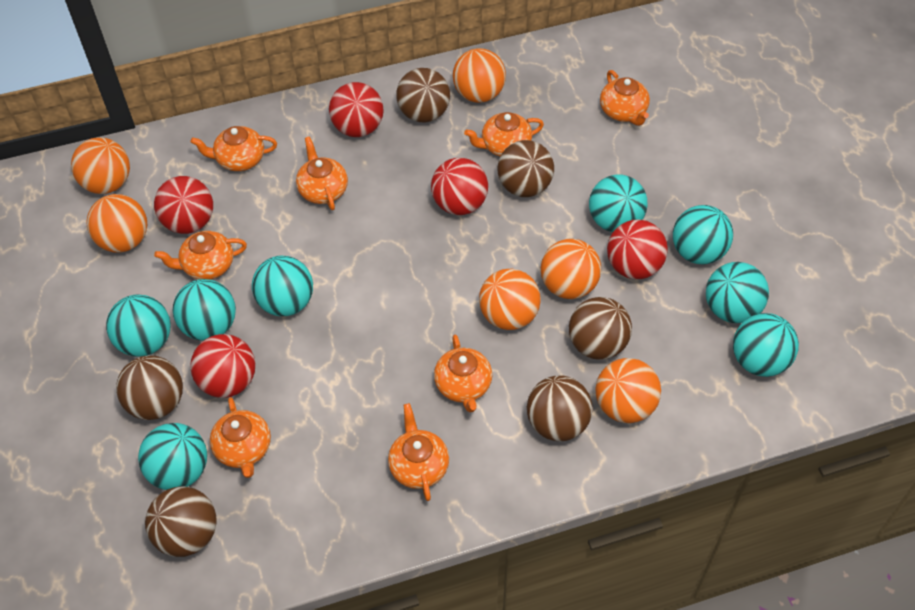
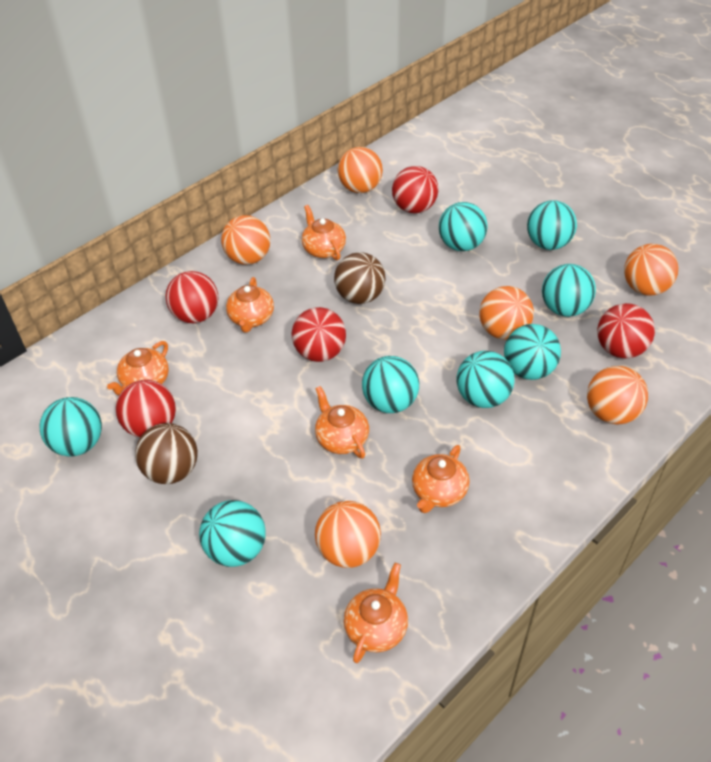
brown ball: 6 -> 2
orange teapot: 8 -> 6

